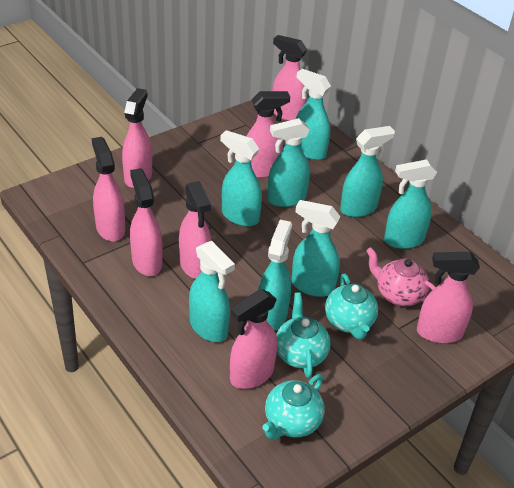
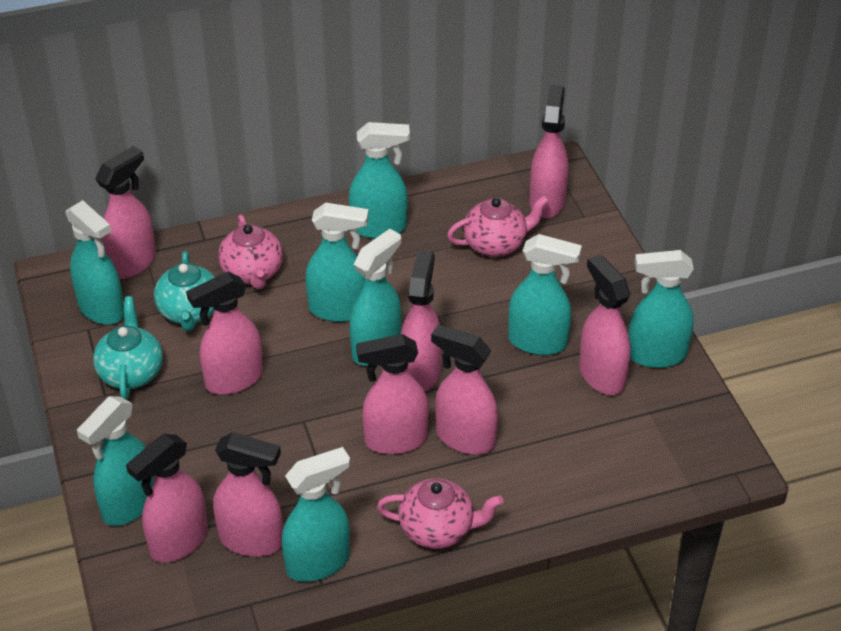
pink spray bottle: 8 -> 9
pink teapot: 1 -> 3
turquoise teapot: 3 -> 2

